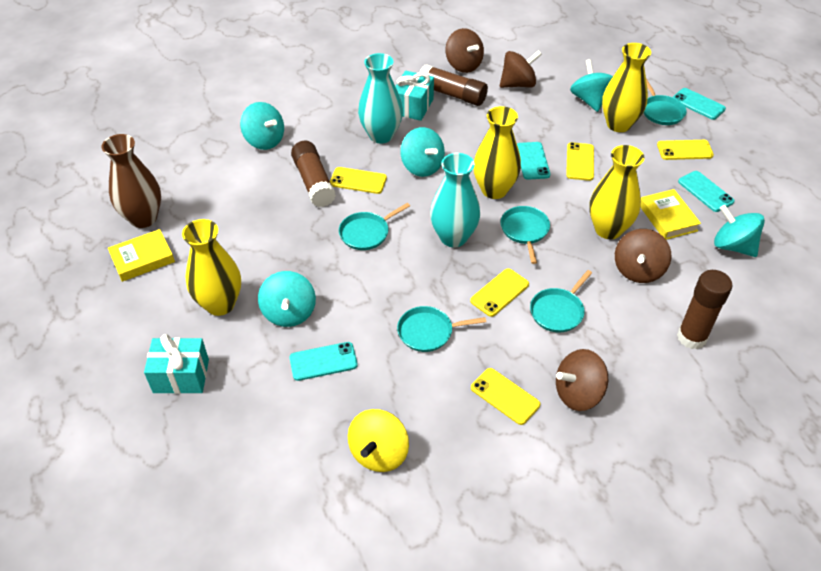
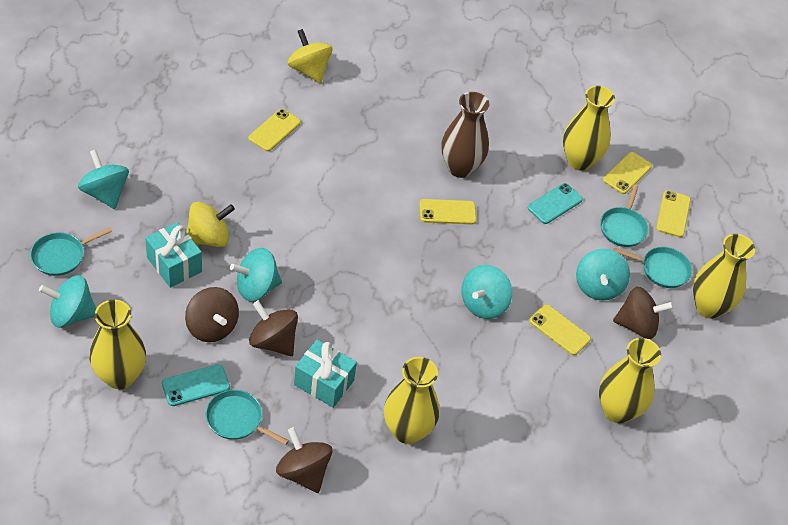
brown glue stick: 3 -> 0
turquoise pan: 5 -> 4
turquoise phone: 4 -> 2
turquoise vase: 2 -> 0
yellow book: 2 -> 0
yellow spinning top: 1 -> 2
yellow vase: 4 -> 5

